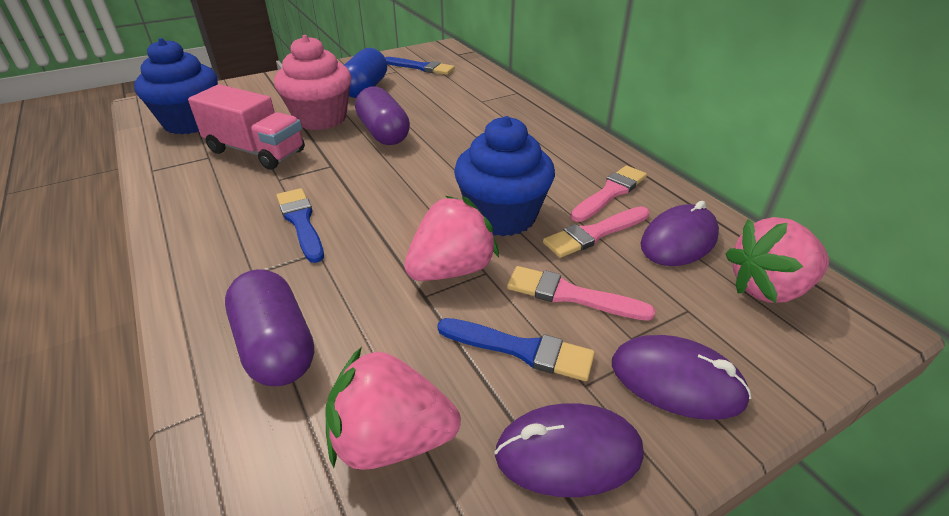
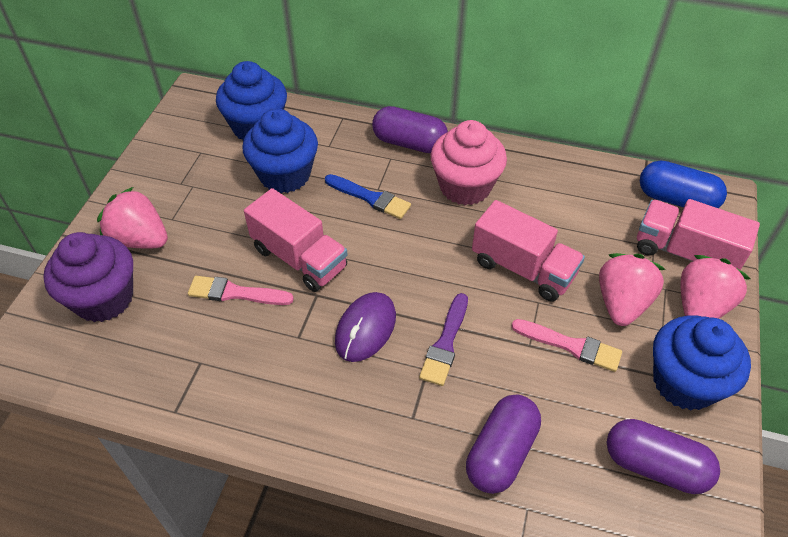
blue brush: 3 -> 1
blue cupcake: 2 -> 3
pink brush: 3 -> 2
pink truck: 1 -> 3
purple brush: 0 -> 1
purple capsule: 2 -> 3
purple cupcake: 0 -> 1
purple mouse: 3 -> 1

